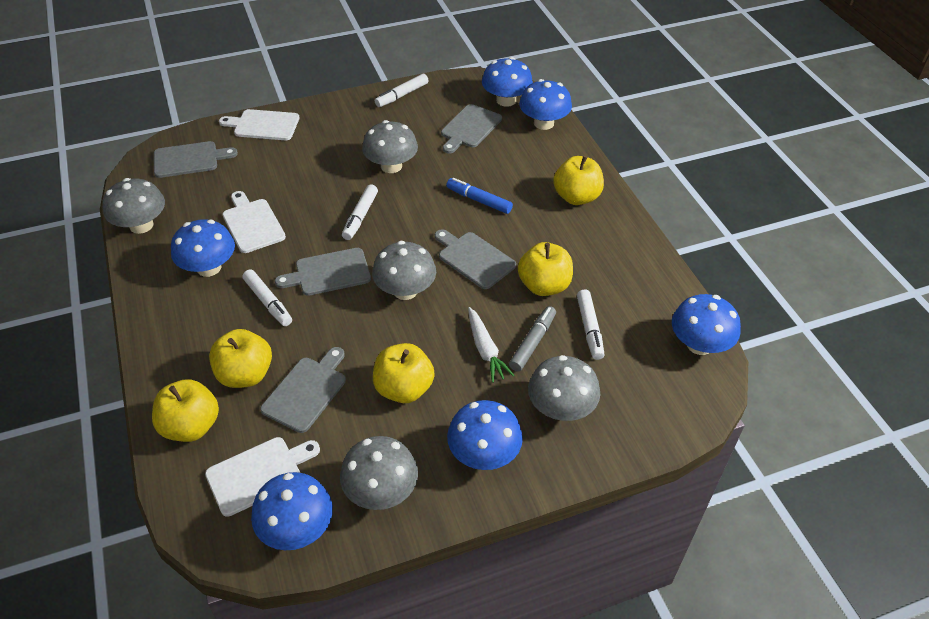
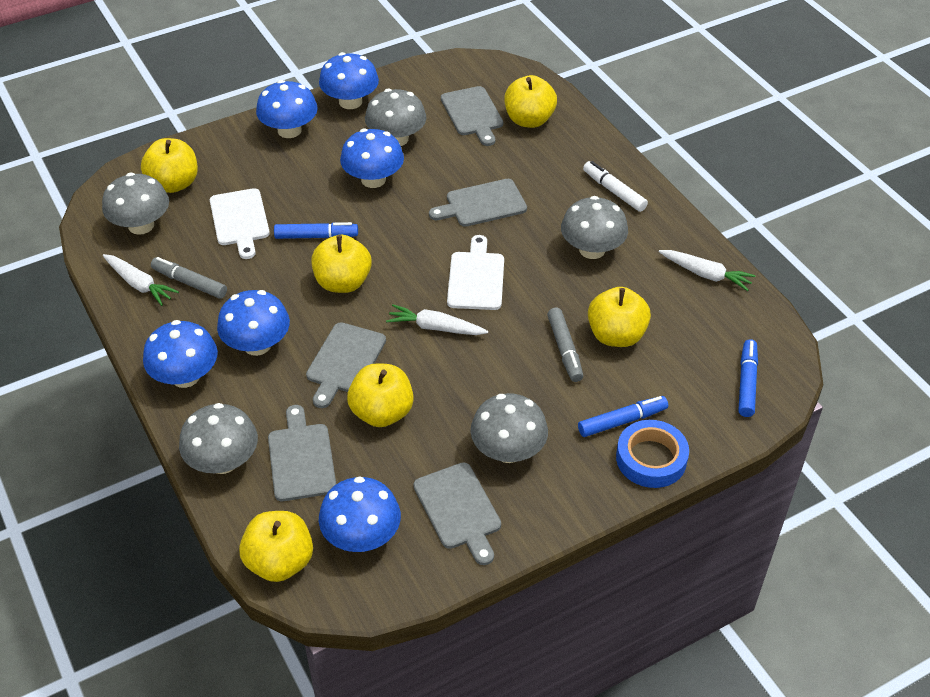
blue marker: 1 -> 3
blue tape: 0 -> 1
grey marker: 1 -> 2
white carrot: 1 -> 3
white cutting board: 3 -> 2
white marker: 4 -> 1
yellow apple: 5 -> 6

